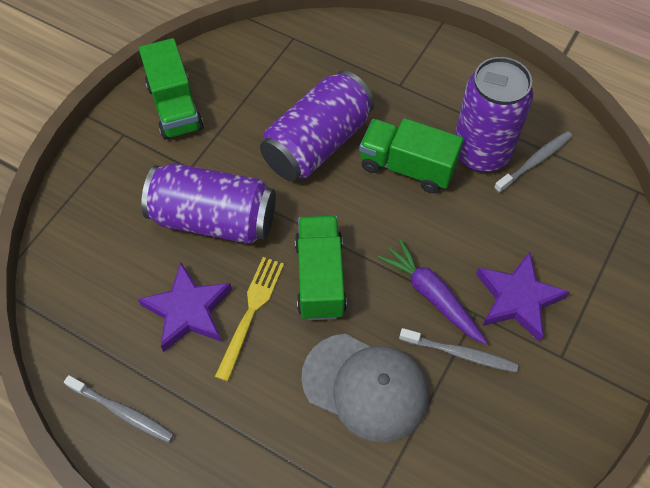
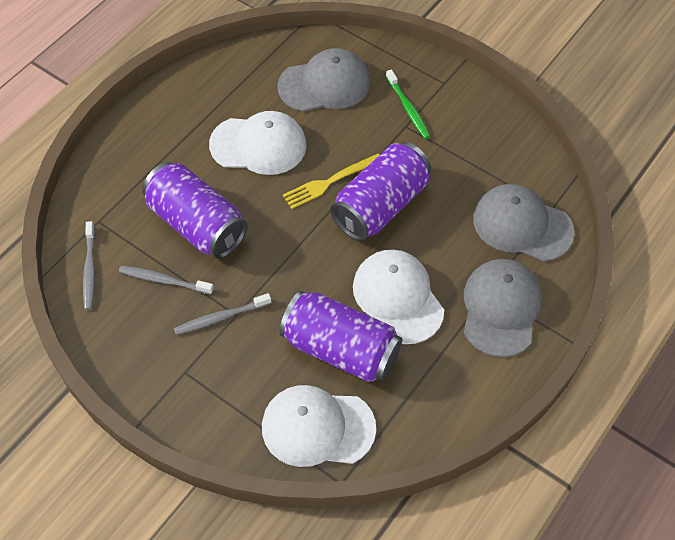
green toothbrush: 0 -> 1
green truck: 3 -> 0
grey cap: 1 -> 3
purple carrot: 1 -> 0
purple star: 2 -> 0
white cap: 0 -> 3

